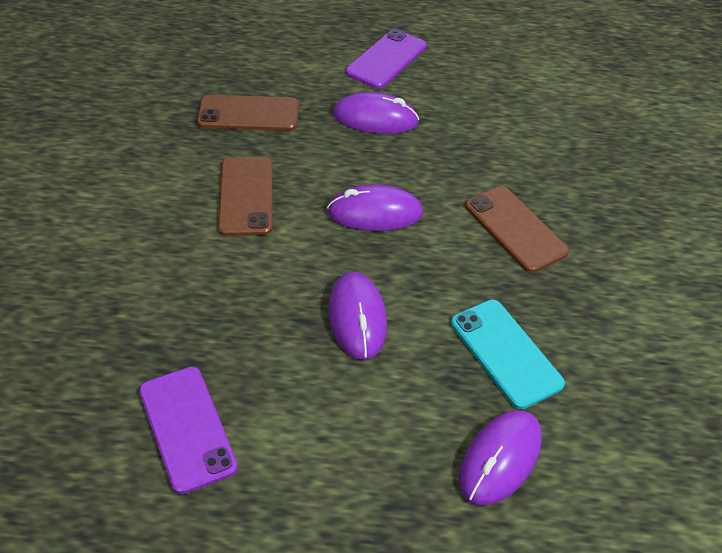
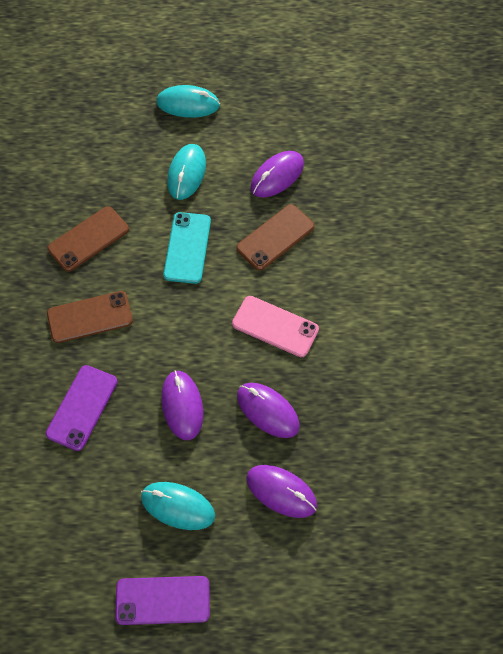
pink phone: 0 -> 1
turquoise mouse: 0 -> 3

